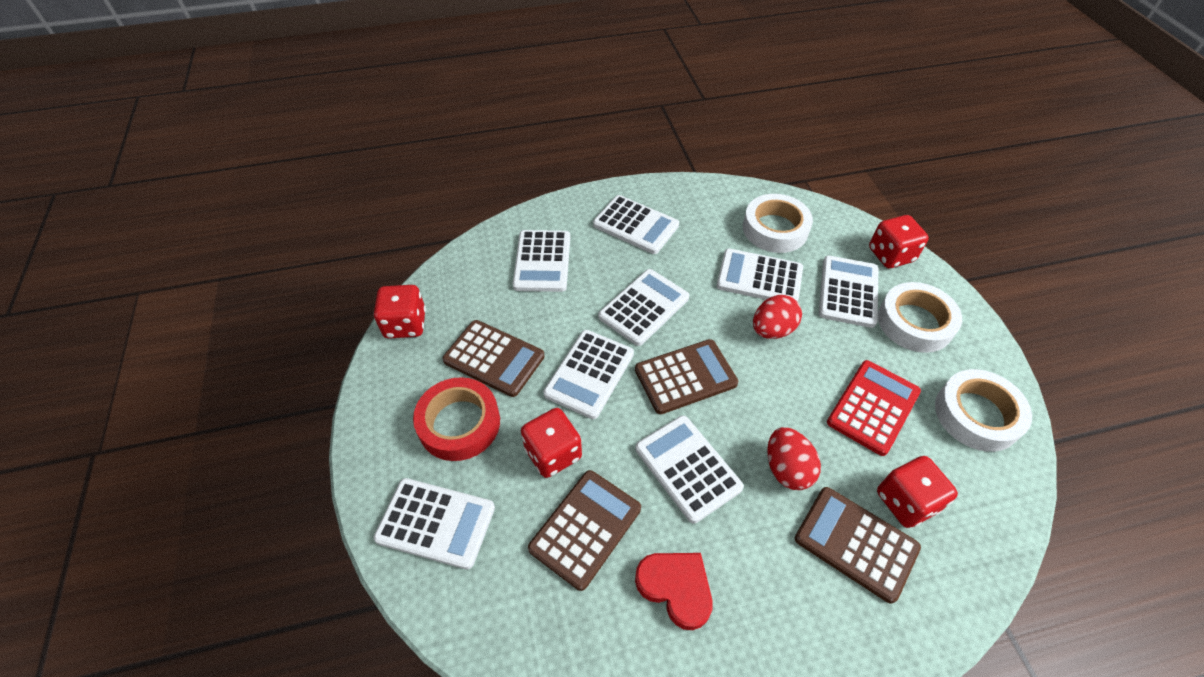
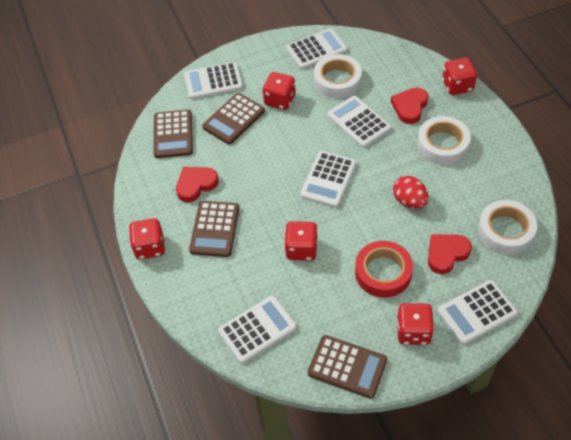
red calculator: 1 -> 0
red dice: 4 -> 5
red egg: 2 -> 1
red heart: 1 -> 3
white calculator: 8 -> 6

